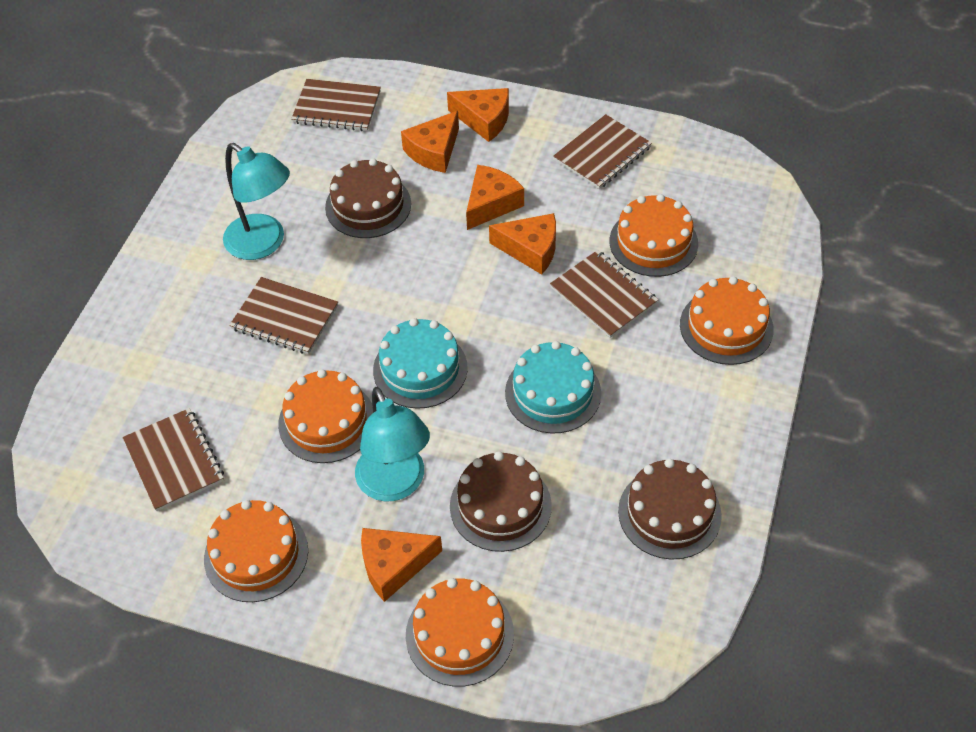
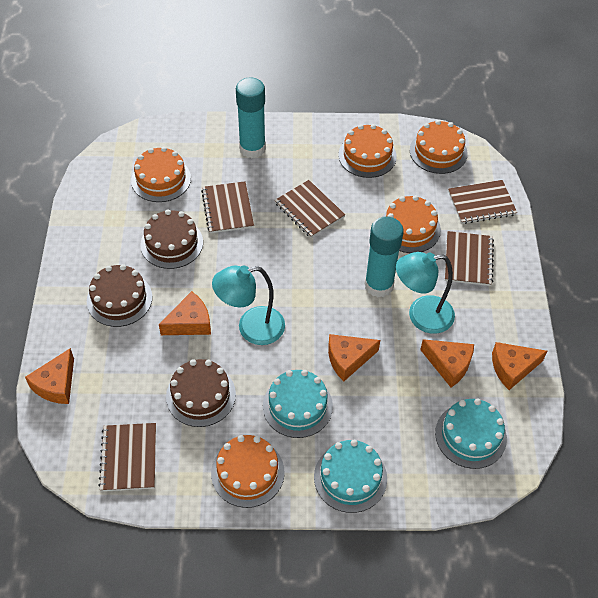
turquoise cake: 2 -> 3
turquoise glue stick: 0 -> 2

